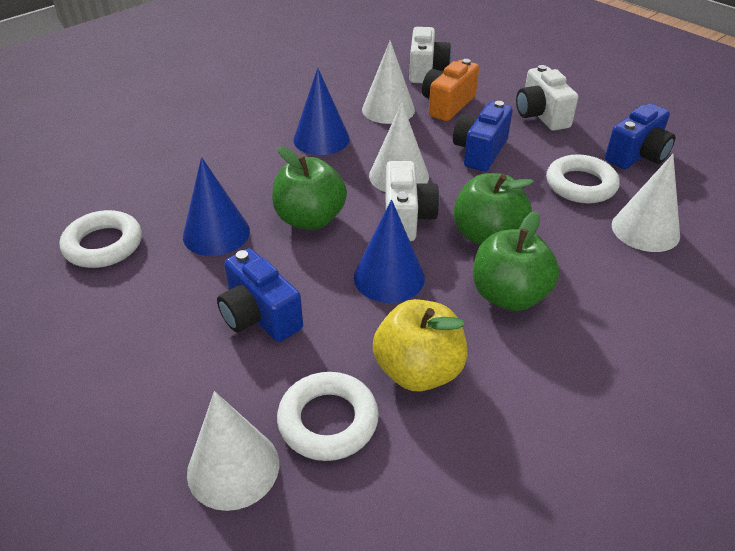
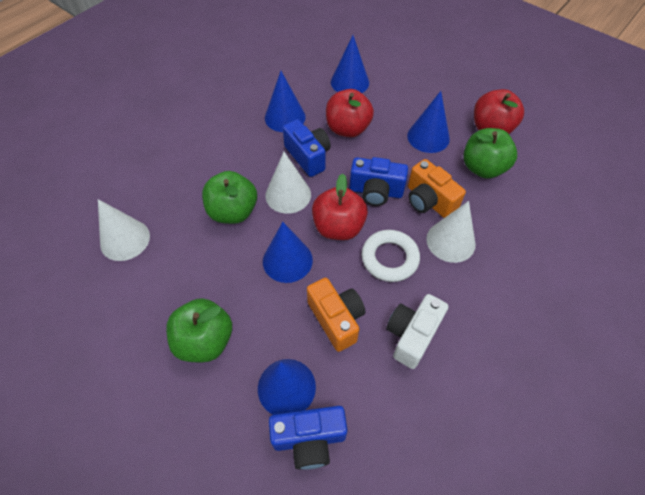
blue cone: 3 -> 5
orange camera: 1 -> 2
red apple: 0 -> 3
white camera: 3 -> 1
white cone: 4 -> 3
white ring: 3 -> 1
yellow apple: 1 -> 0

